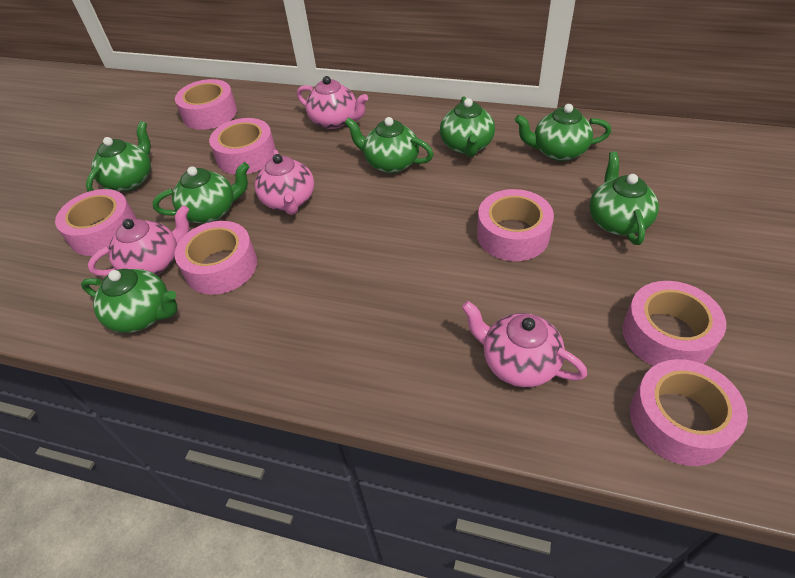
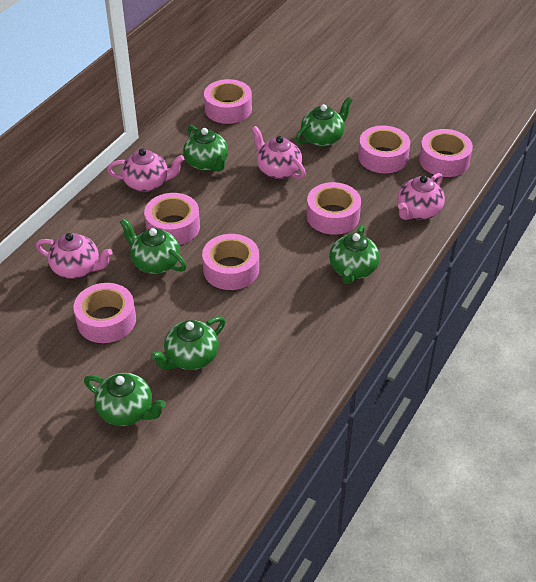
green teapot: 7 -> 6

